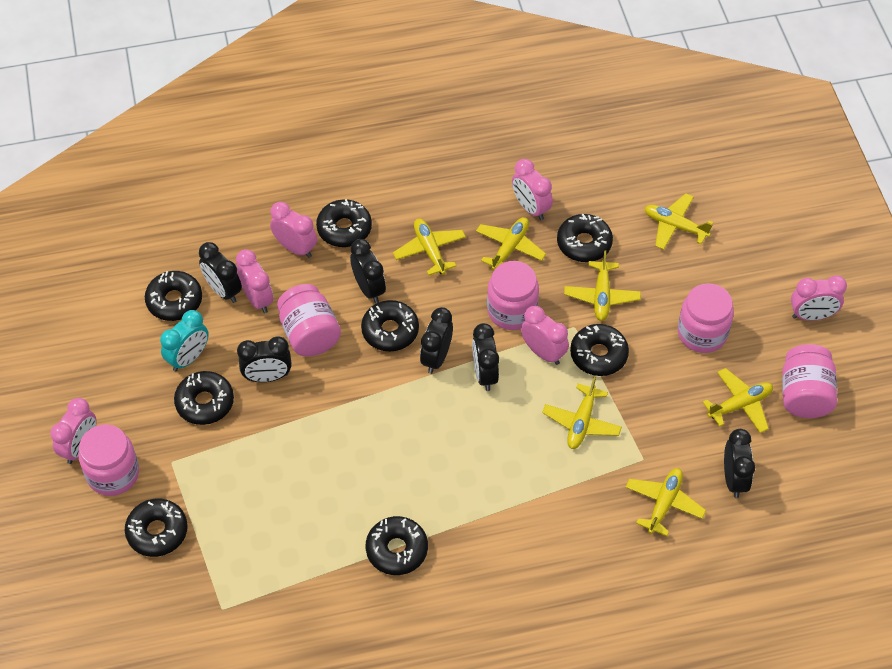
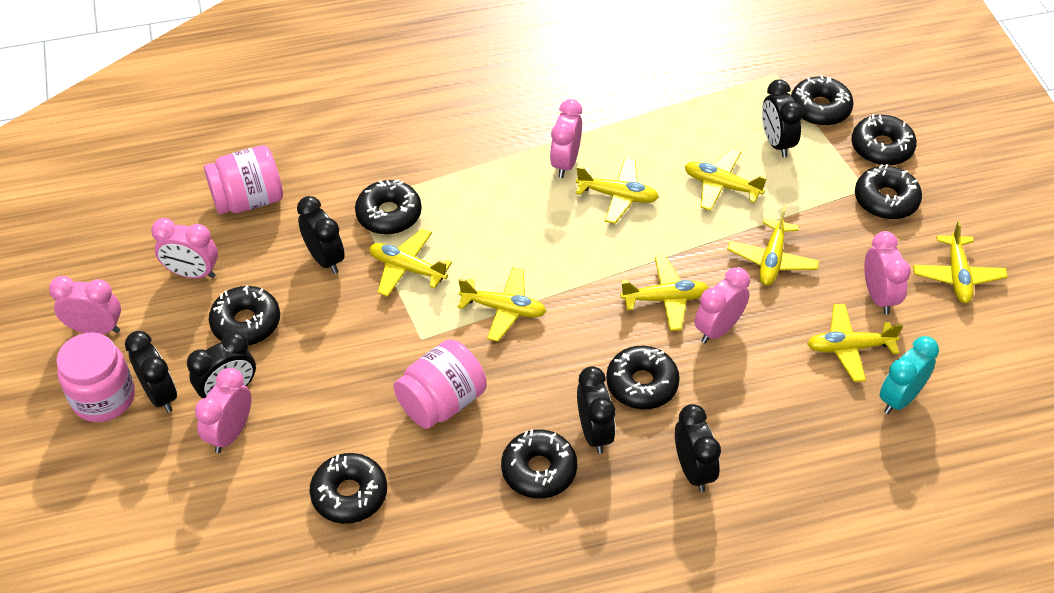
pink jar: 5 -> 3
yellow plane: 7 -> 8

